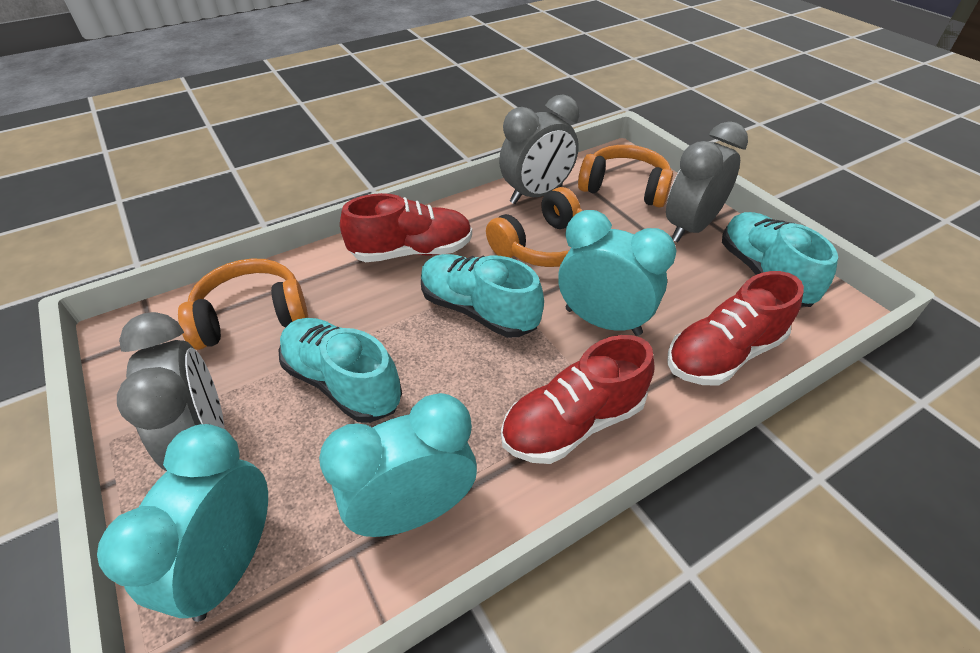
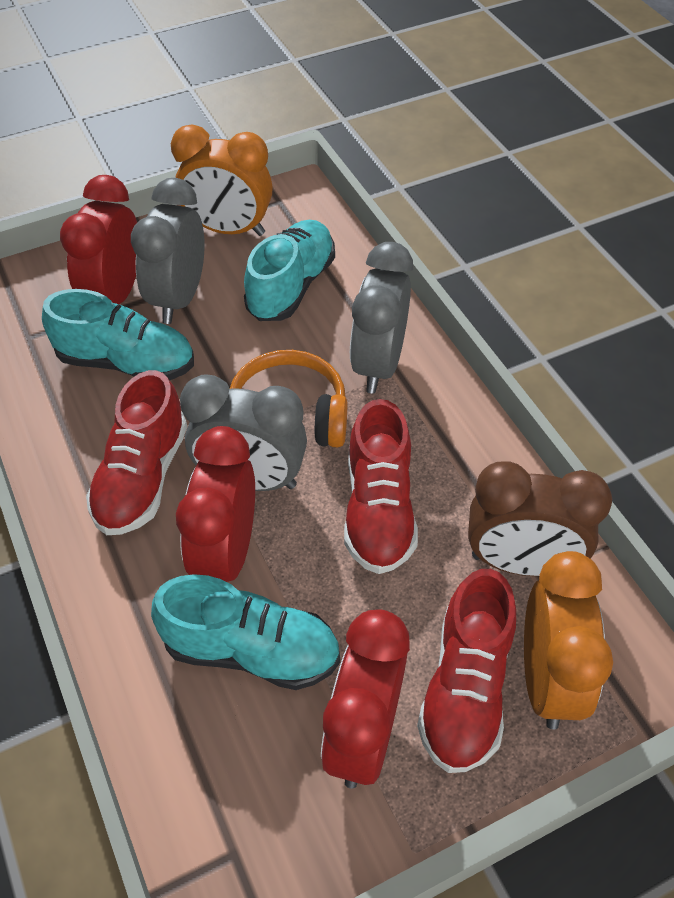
brown clock: 0 -> 1
orange clock: 0 -> 2
orange headphones: 3 -> 1
red clock: 0 -> 3
turquoise clock: 3 -> 0

